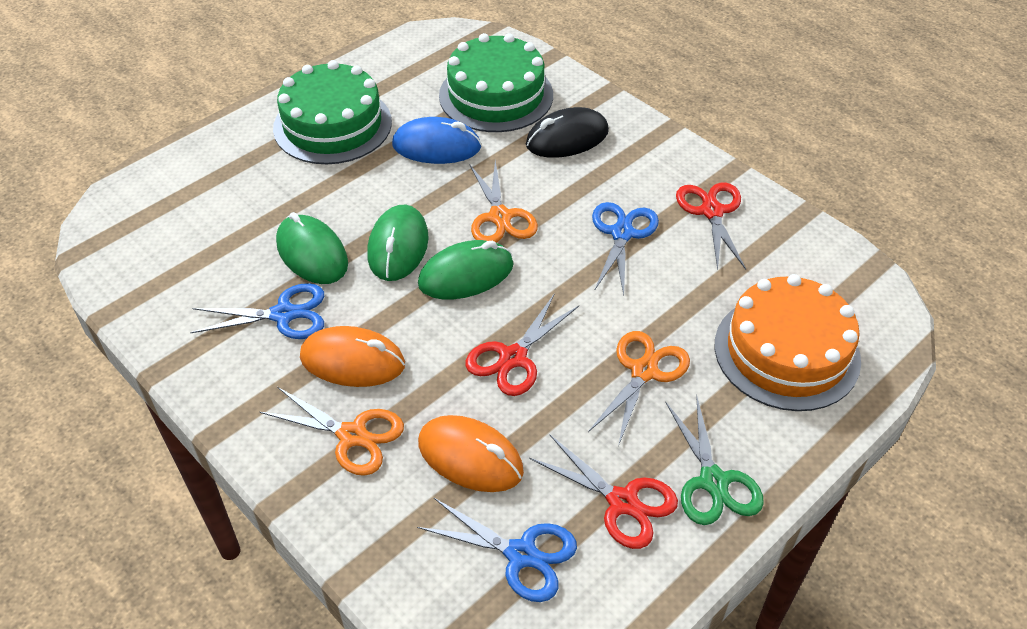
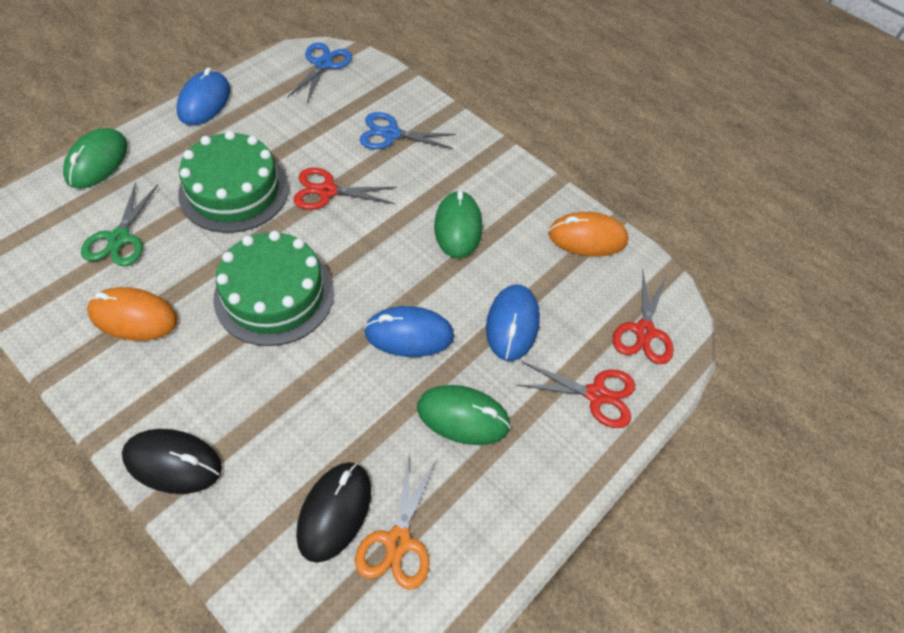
black mouse: 1 -> 2
blue mouse: 1 -> 3
blue scissors: 3 -> 2
orange cake: 1 -> 0
orange scissors: 3 -> 1

